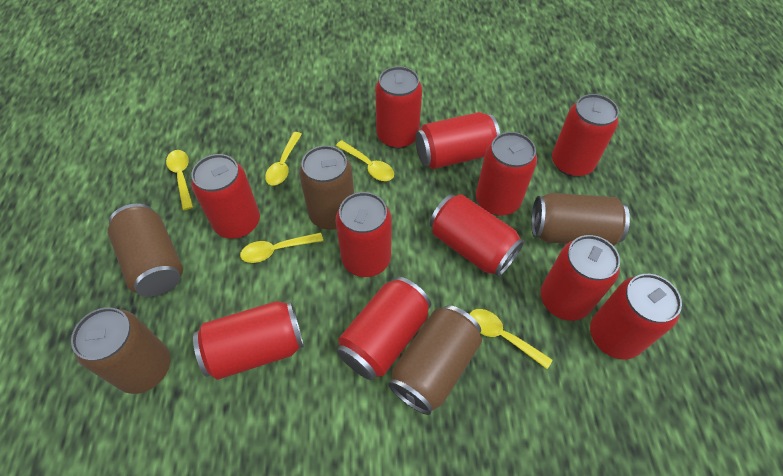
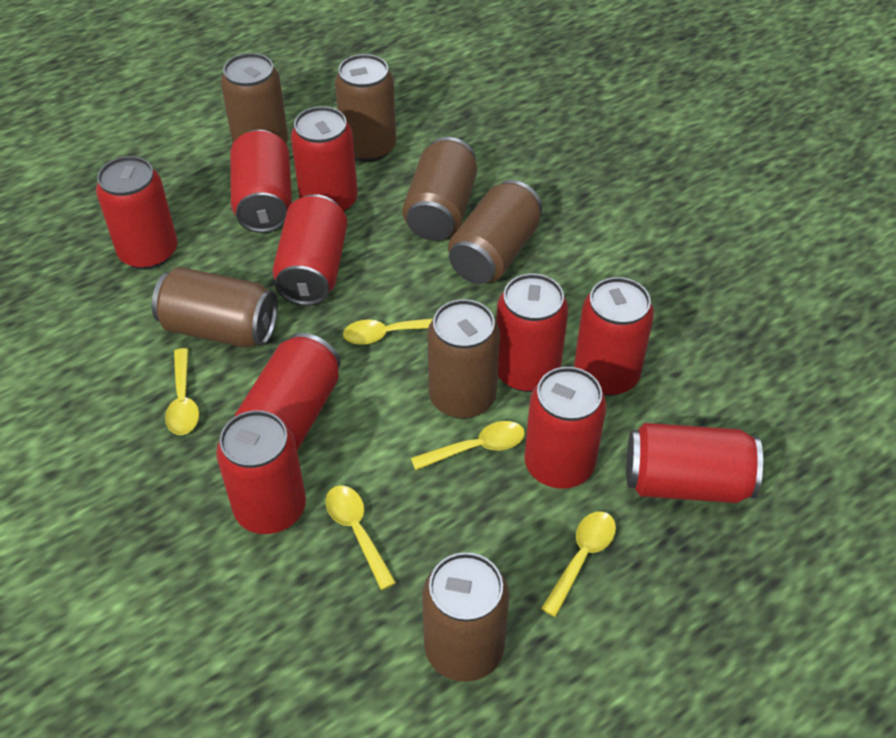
brown can: 5 -> 7
red can: 11 -> 10

